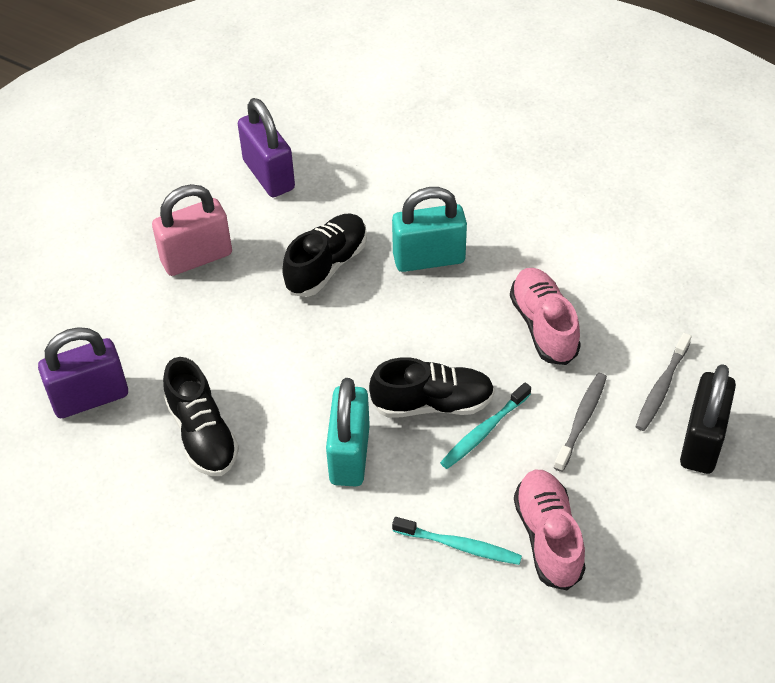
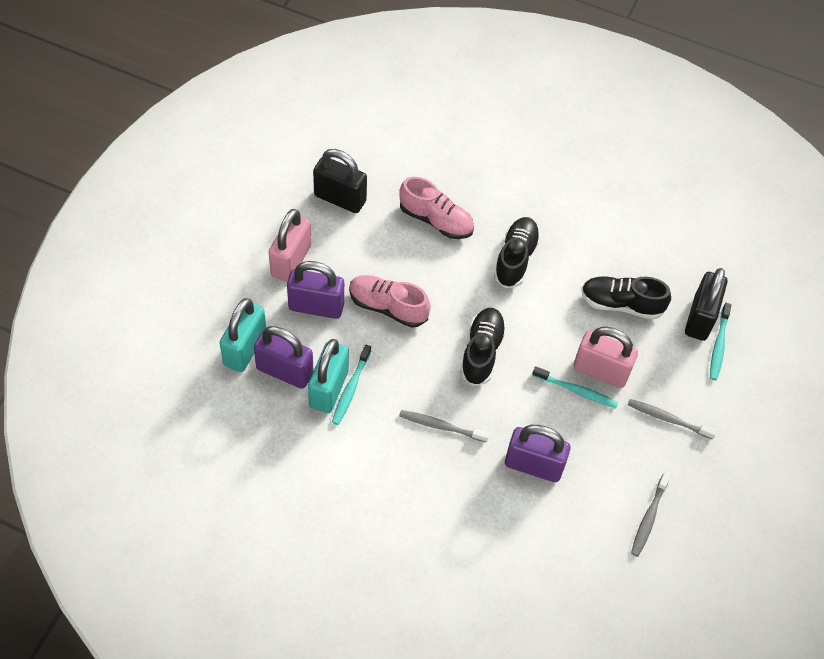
black padlock: 1 -> 2
grey toothbrush: 2 -> 3
pink padlock: 1 -> 2
purple padlock: 2 -> 3
turquoise toothbrush: 2 -> 3

